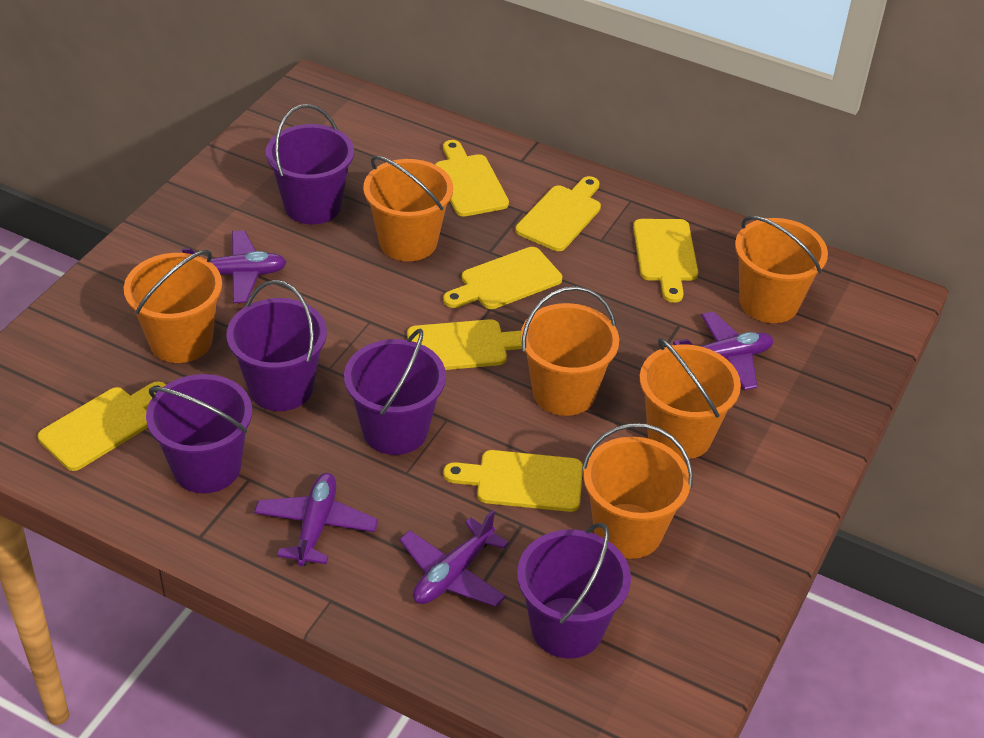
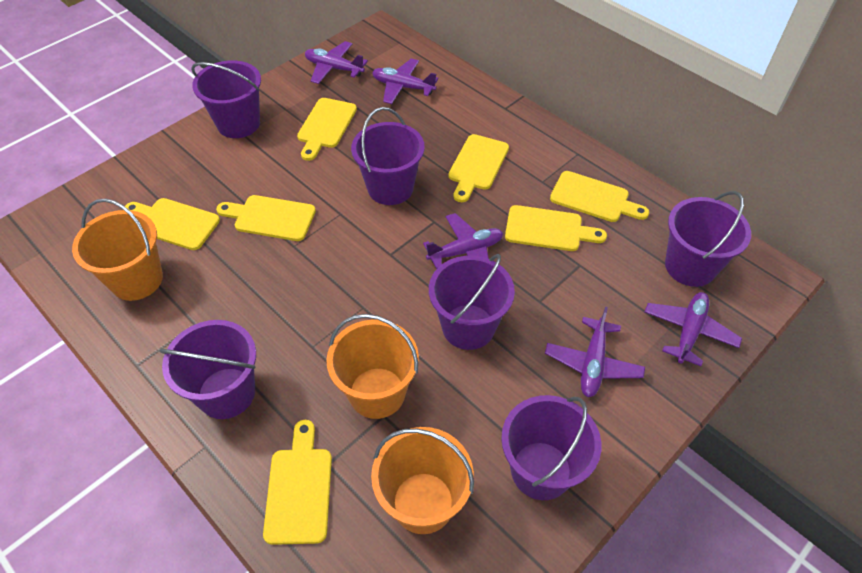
orange bucket: 6 -> 3
purple bucket: 5 -> 6
purple plane: 4 -> 5

